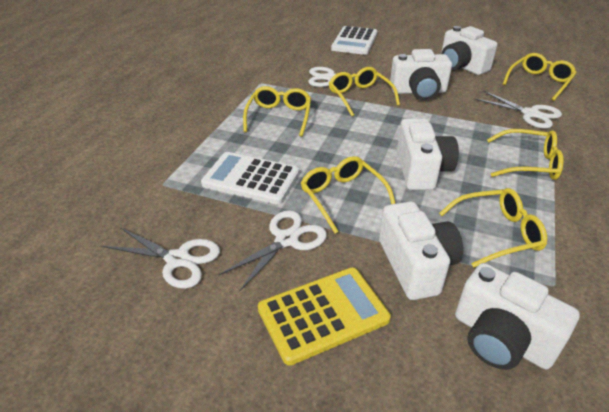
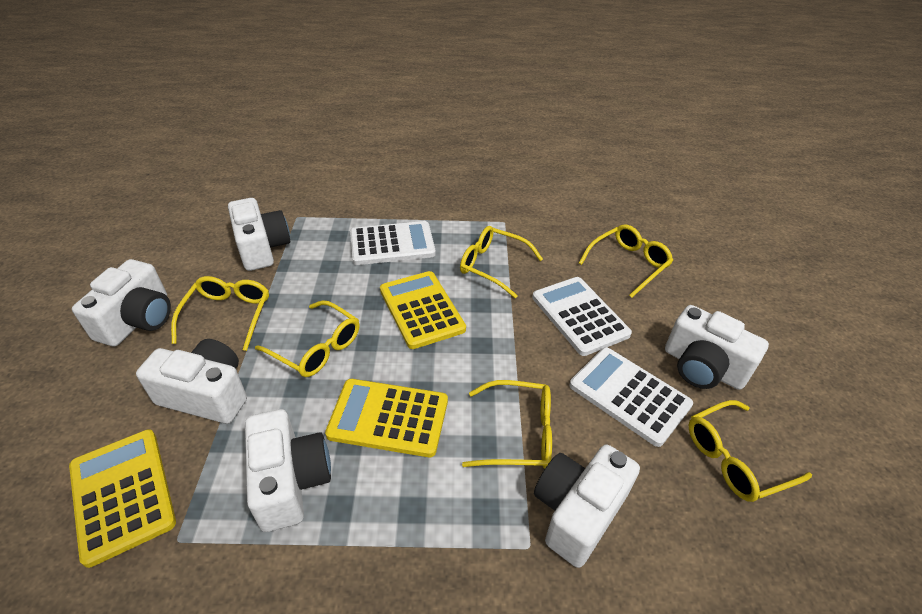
white calculator: 2 -> 3
white camera: 5 -> 6
white scissors: 4 -> 0
yellow calculator: 1 -> 3

